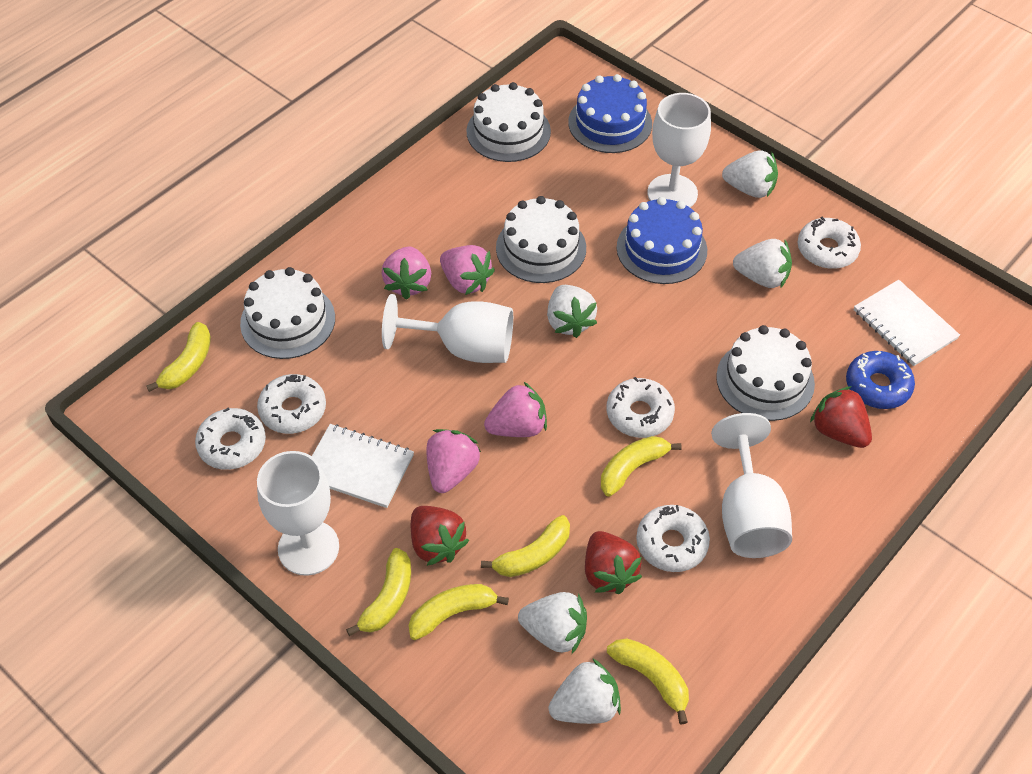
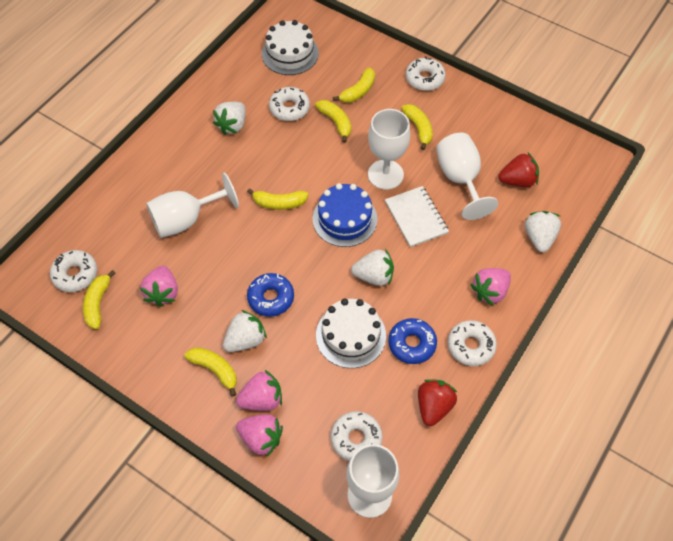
blue cake: 2 -> 1
blue donut: 1 -> 2
red strawberry: 3 -> 2
white cake: 4 -> 2
white notebook: 2 -> 1
white strawberry: 5 -> 4

